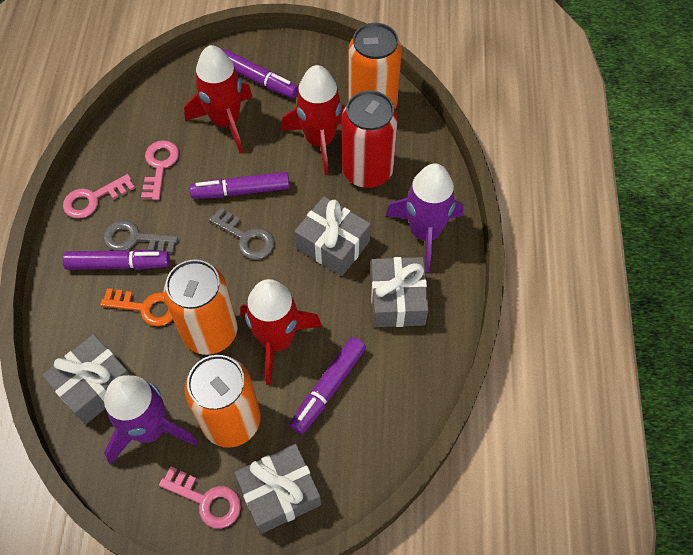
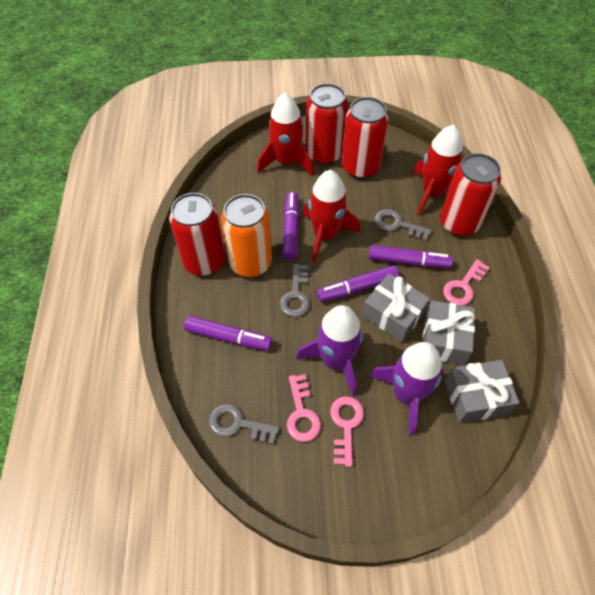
grey gift: 4 -> 3
grey key: 2 -> 3
orange can: 3 -> 1
orange key: 1 -> 0
red can: 1 -> 4

